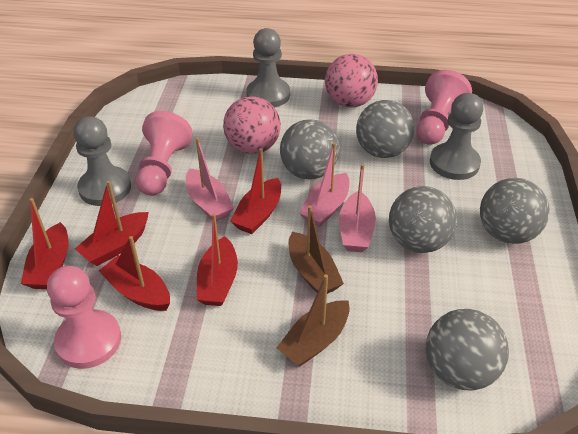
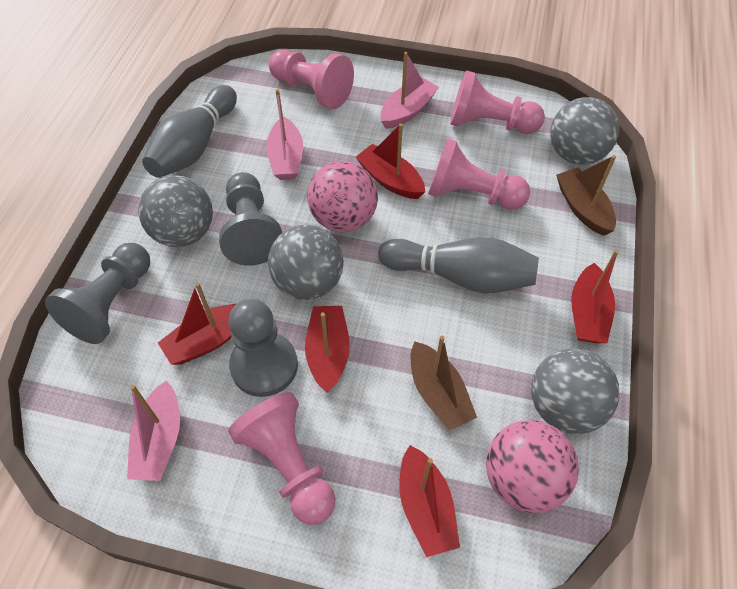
grey ball: 5 -> 4
grey bowling pin: 0 -> 2
pink pawn: 3 -> 4

